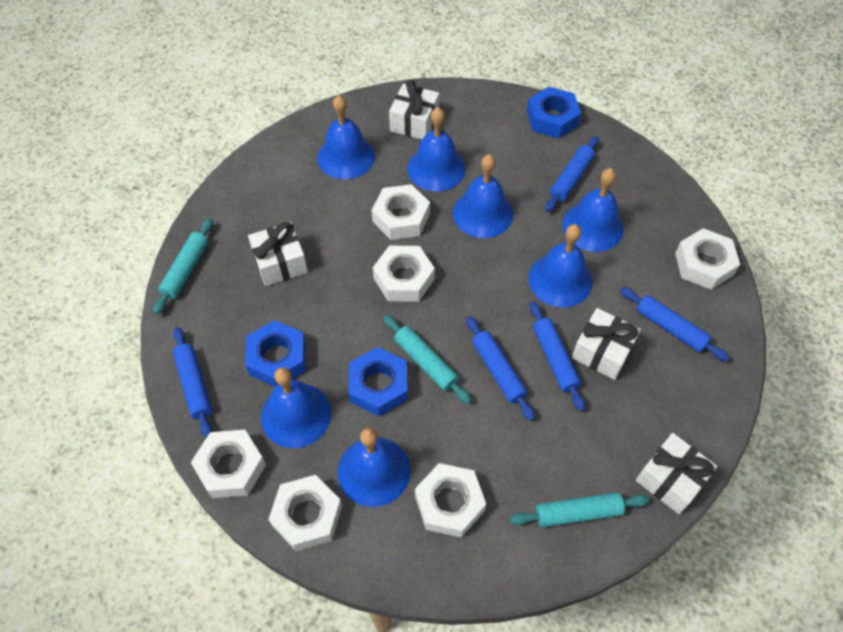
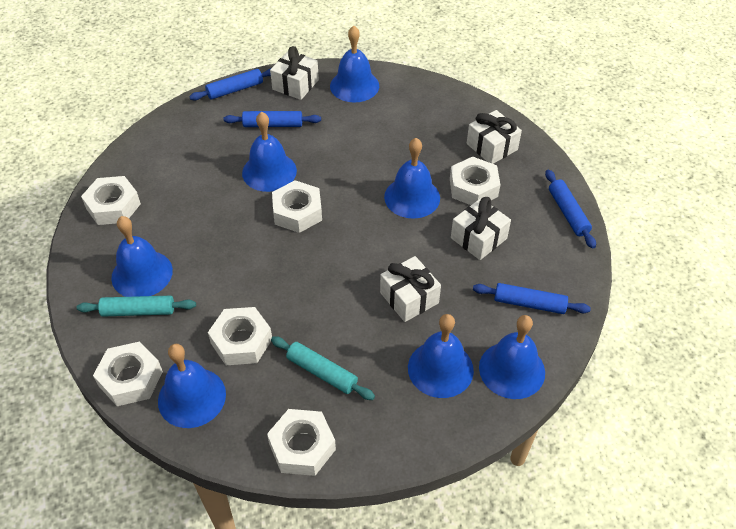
blue nut: 3 -> 0
blue rolling pin: 5 -> 4
turquoise rolling pin: 3 -> 2

